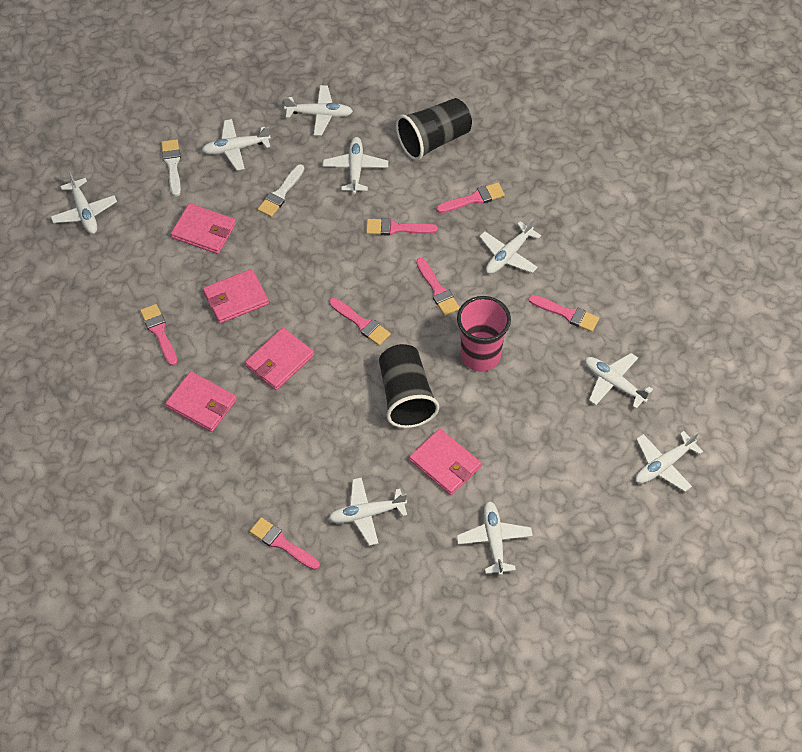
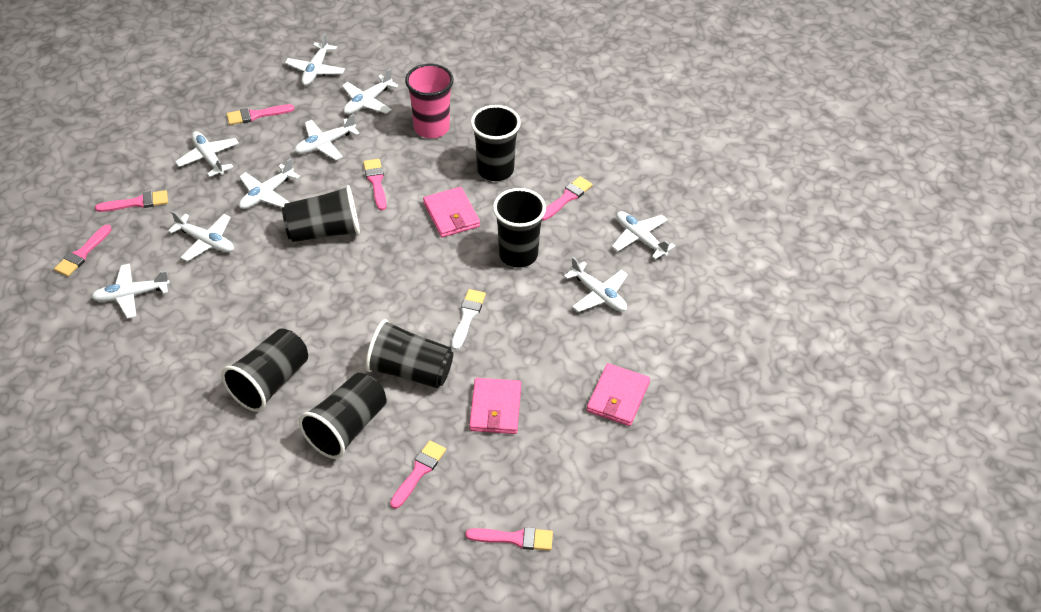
black cup: 2 -> 6
pink wallet: 5 -> 3
white brush: 2 -> 1

